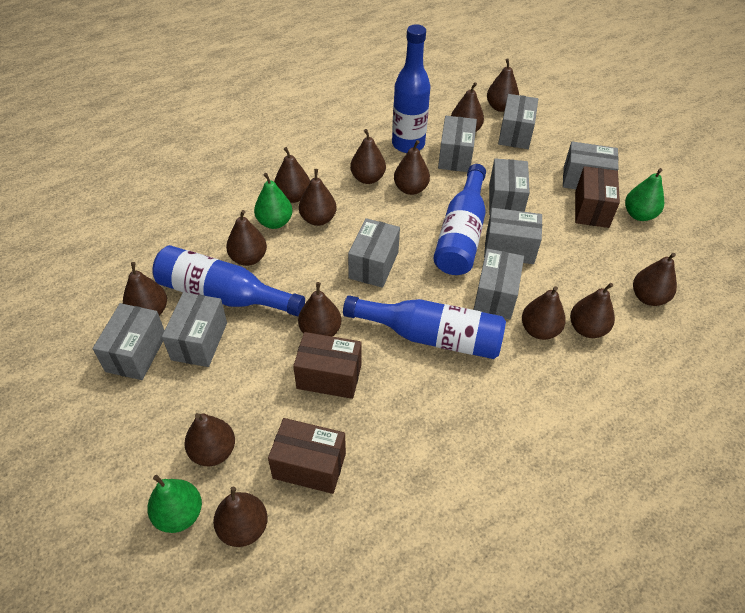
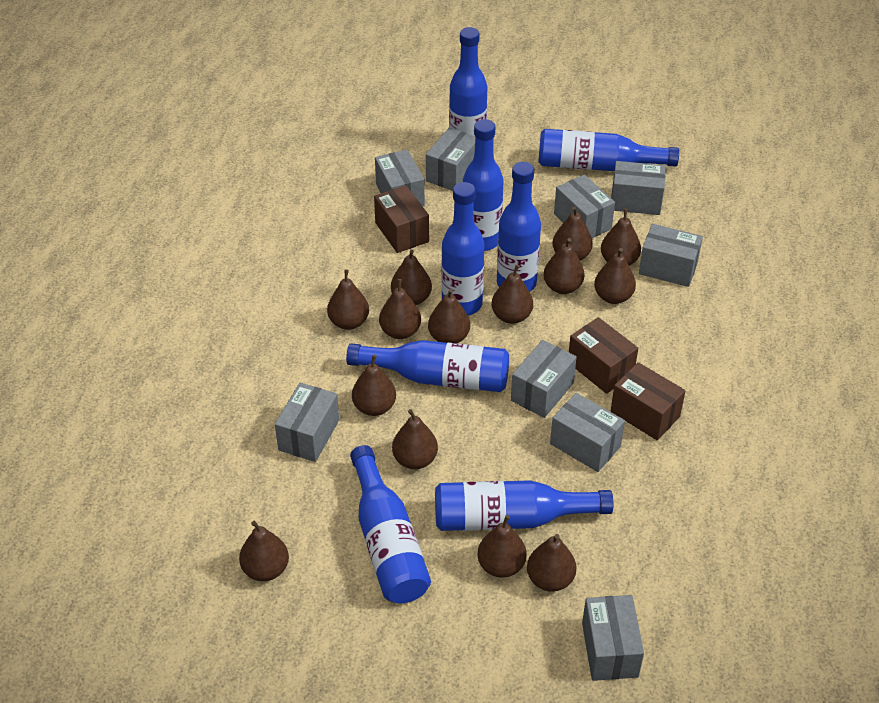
blue bottle: 4 -> 8
green pear: 3 -> 0

